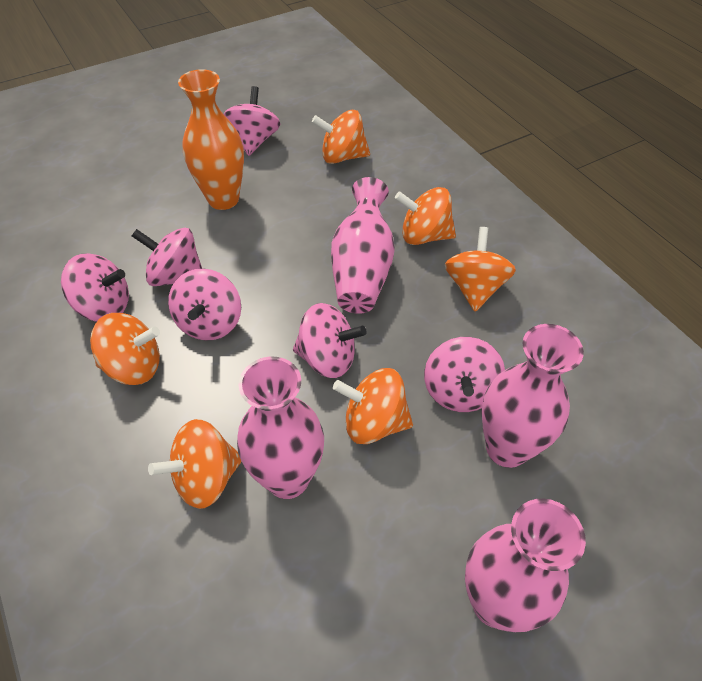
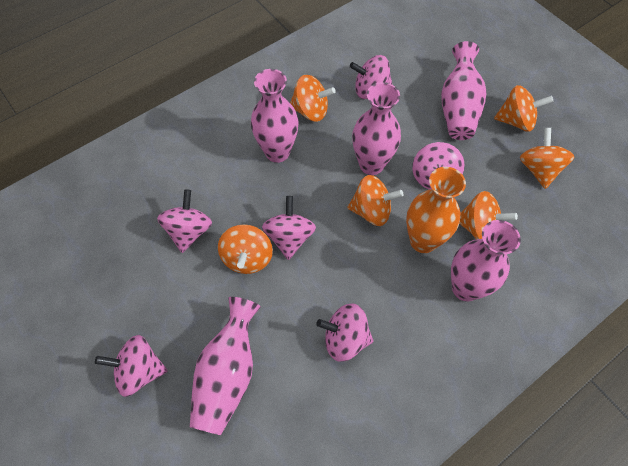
pink vase: 4 -> 5

